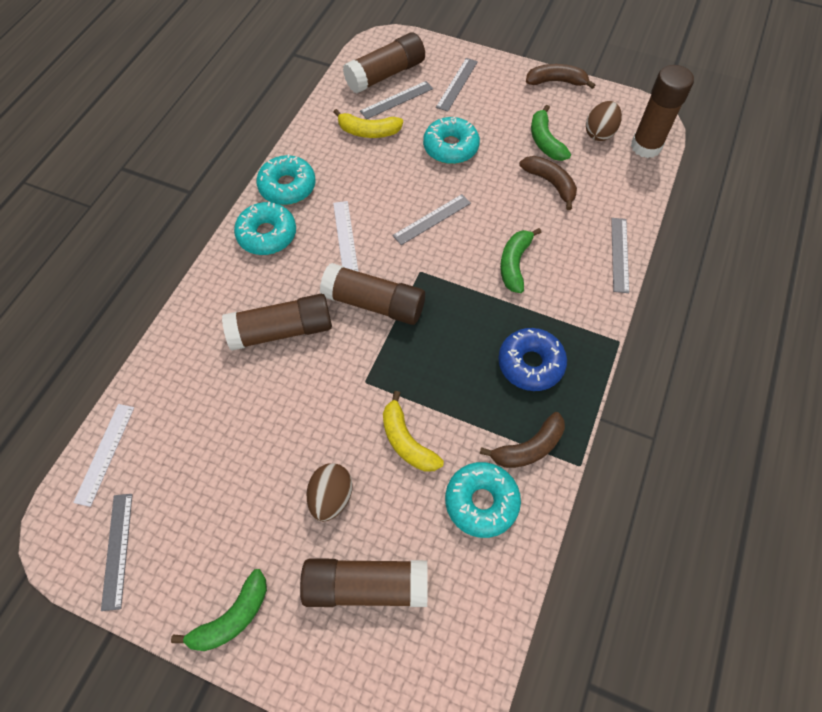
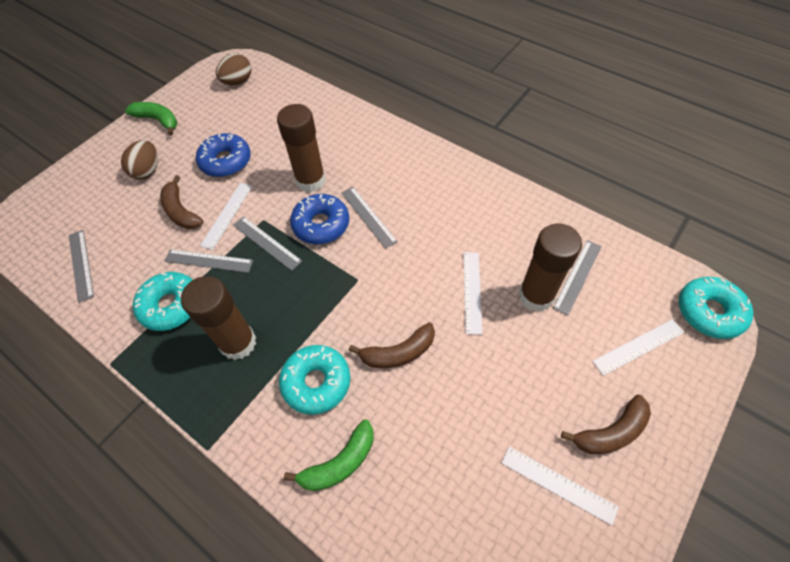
blue donut: 1 -> 2
brown glue stick: 5 -> 3
green banana: 3 -> 2
turquoise donut: 4 -> 3
white ruler: 2 -> 4
yellow banana: 2 -> 0

